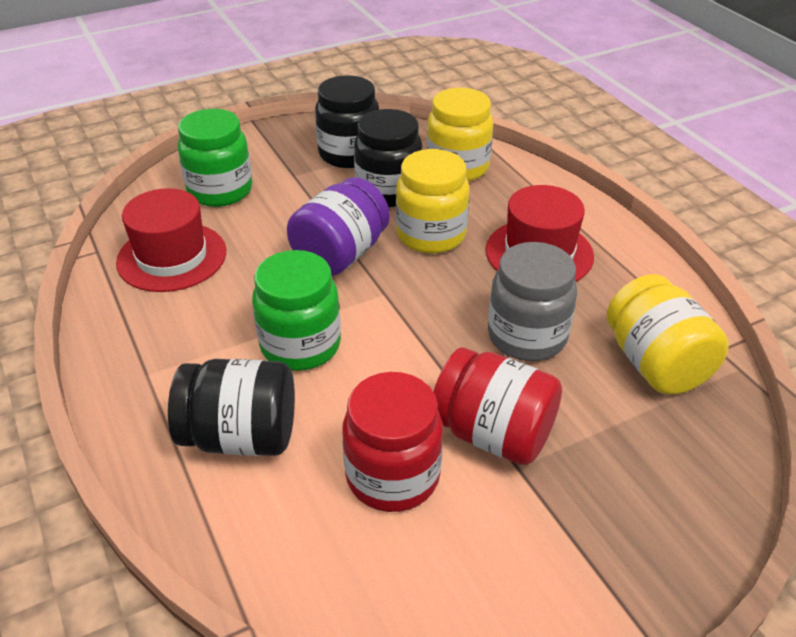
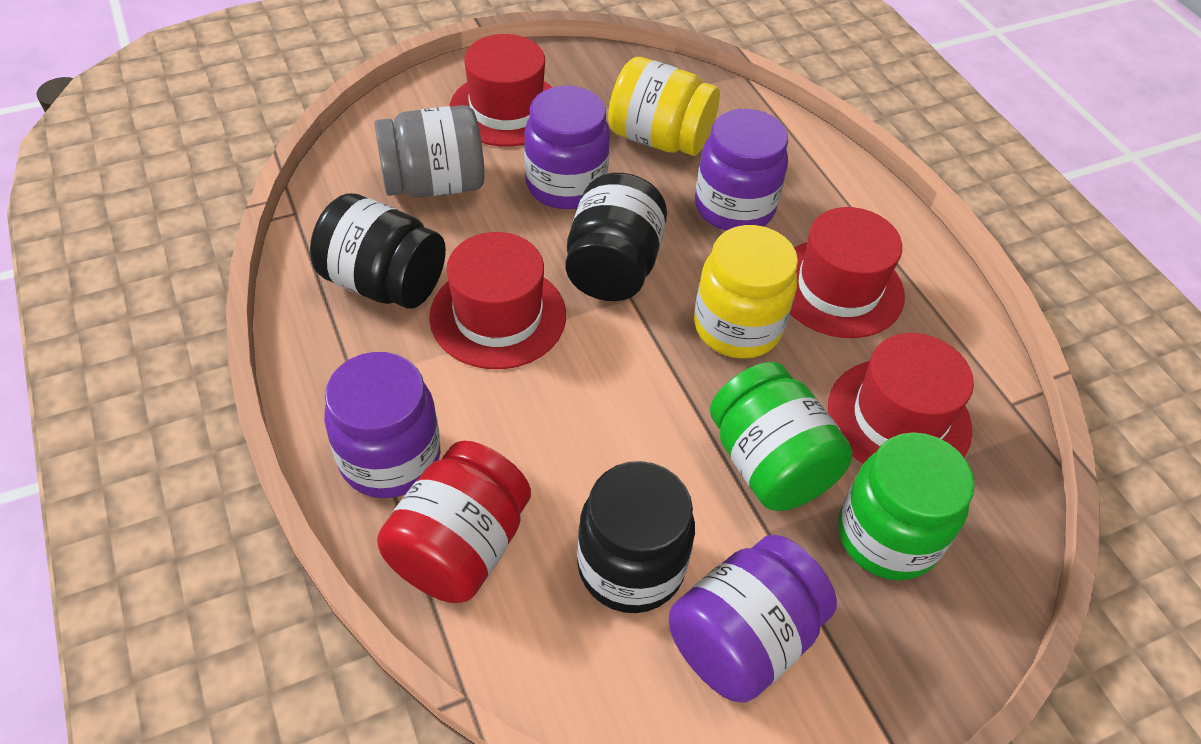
purple jar: 1 -> 4
red hat: 2 -> 4
red jar: 2 -> 1
yellow jar: 3 -> 2

